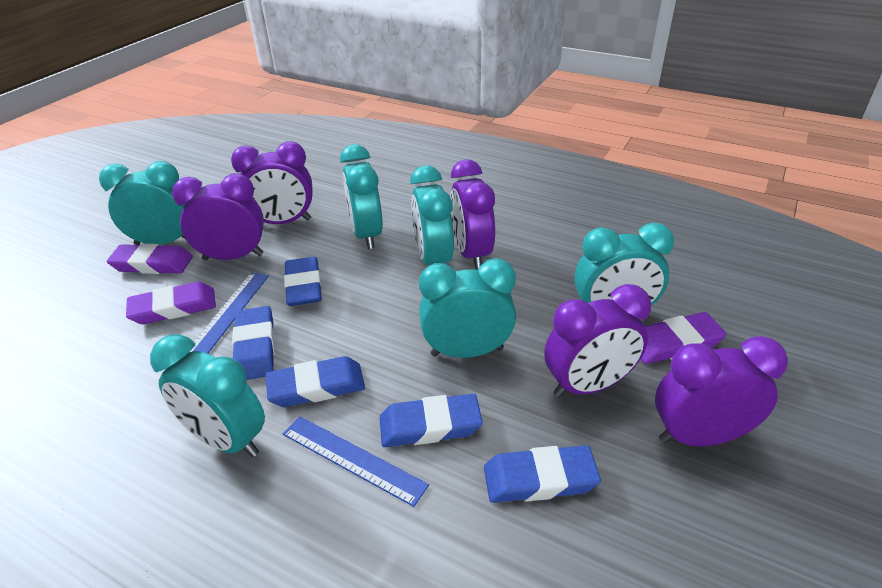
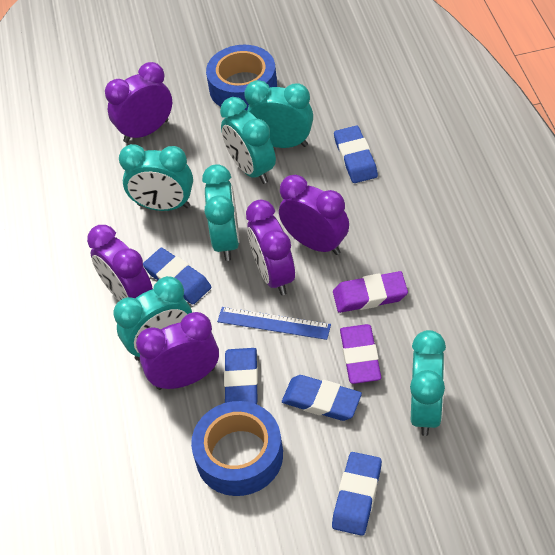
blue ruler: 2 -> 1
blue tape: 0 -> 2
purple eraser: 3 -> 2

